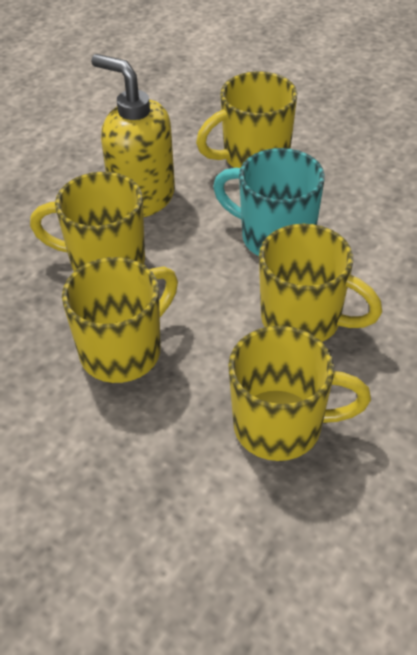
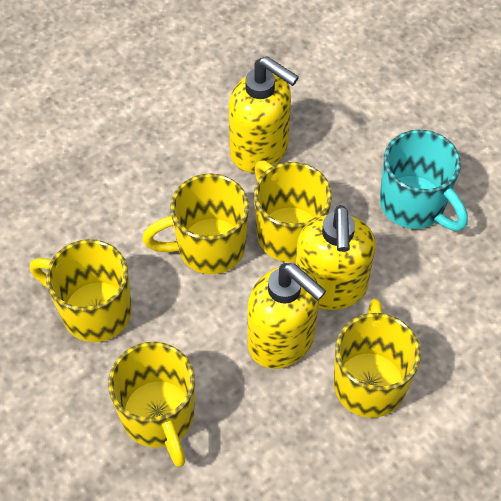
yellow soap dispenser: 1 -> 3

